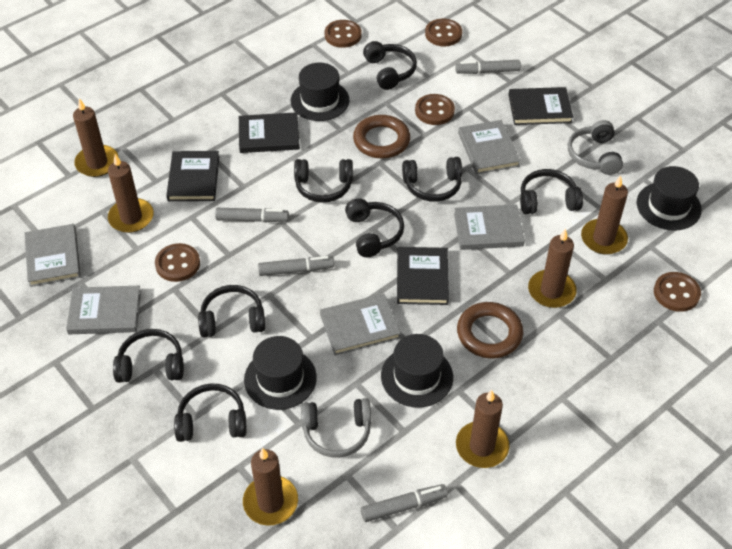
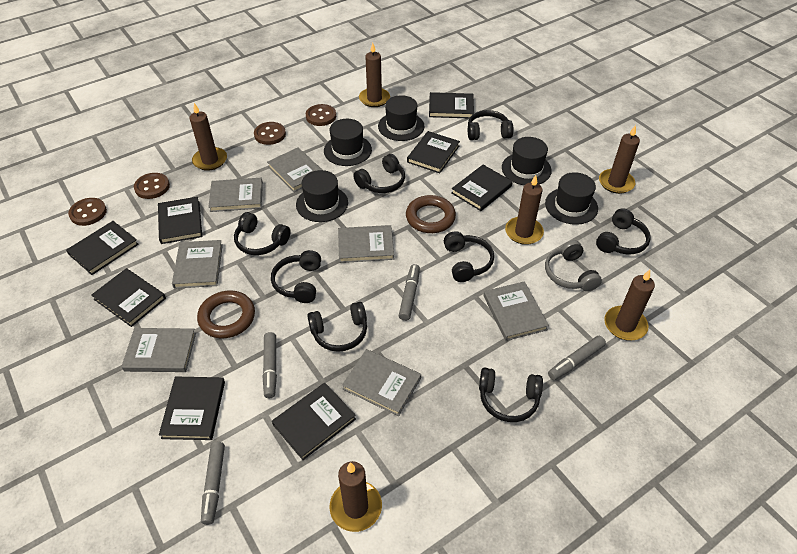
black book: 4 -> 8
black hat: 4 -> 5
brown button: 5 -> 4
grey book: 5 -> 7
grey headphones: 2 -> 1

